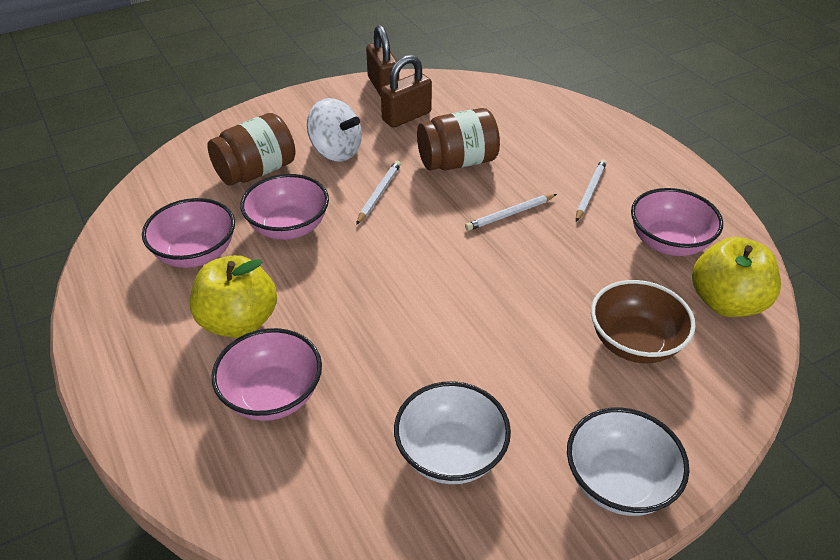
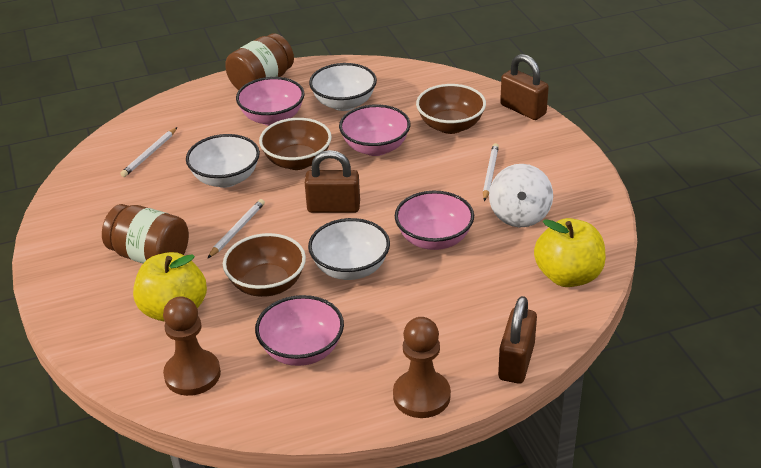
brown bowl: 1 -> 3
brown padlock: 2 -> 3
brown pawn: 0 -> 2
white bowl: 2 -> 3

